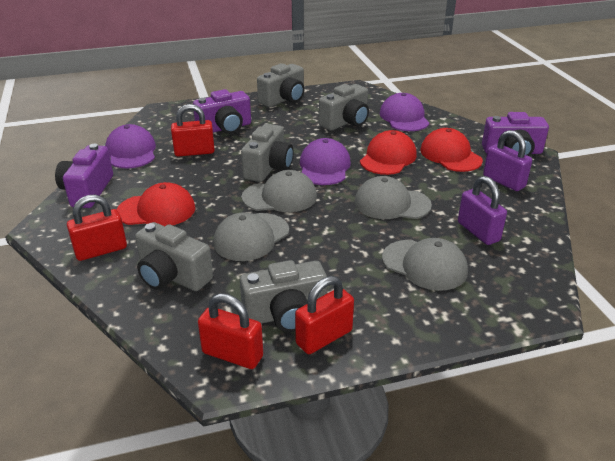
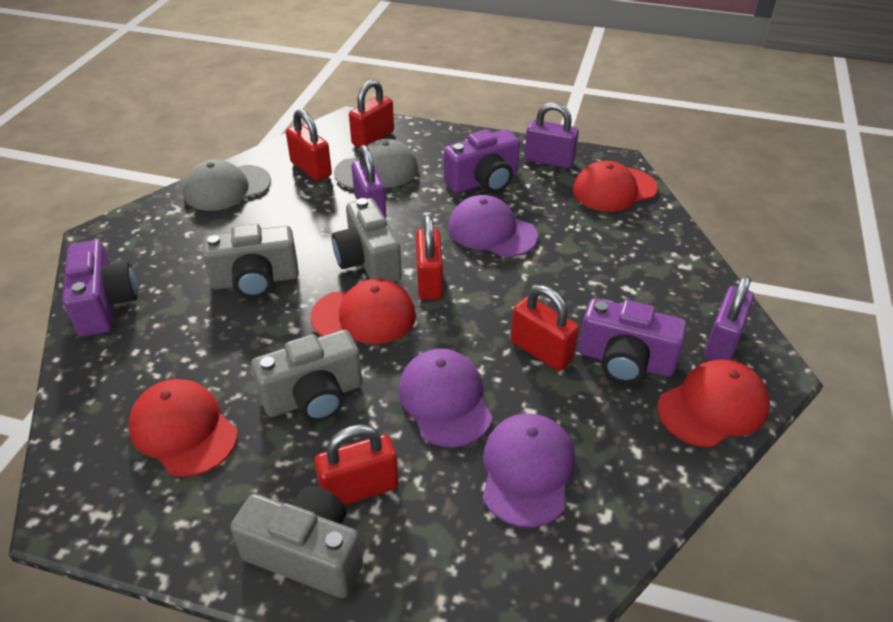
grey camera: 5 -> 4
grey cap: 4 -> 2
purple padlock: 2 -> 3
red cap: 3 -> 4
red padlock: 4 -> 5

